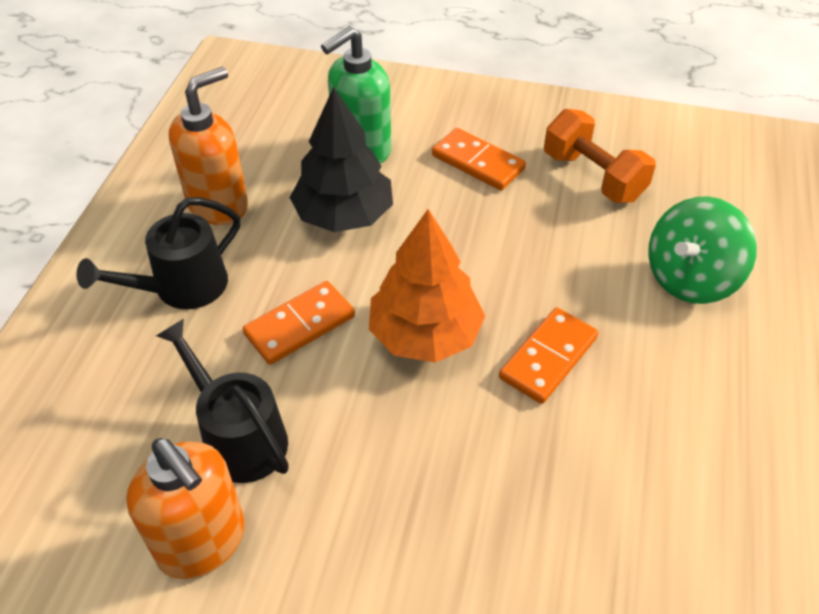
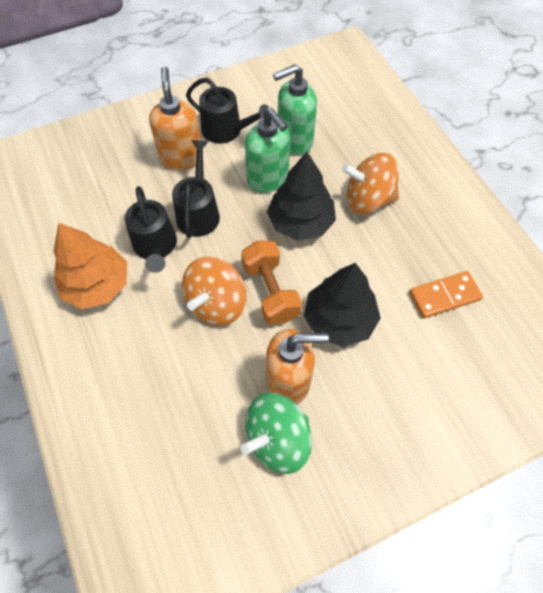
black tree: 1 -> 2
black watering can: 2 -> 3
green soap dispenser: 1 -> 2
orange domino: 3 -> 1
orange spinning top: 0 -> 2

